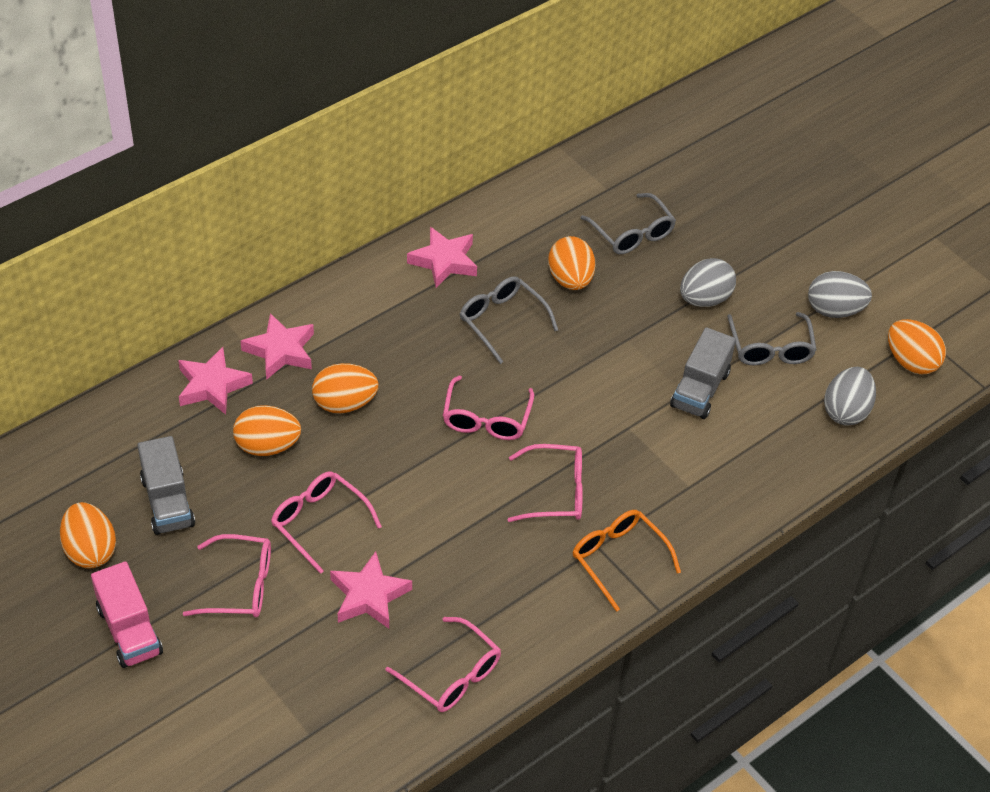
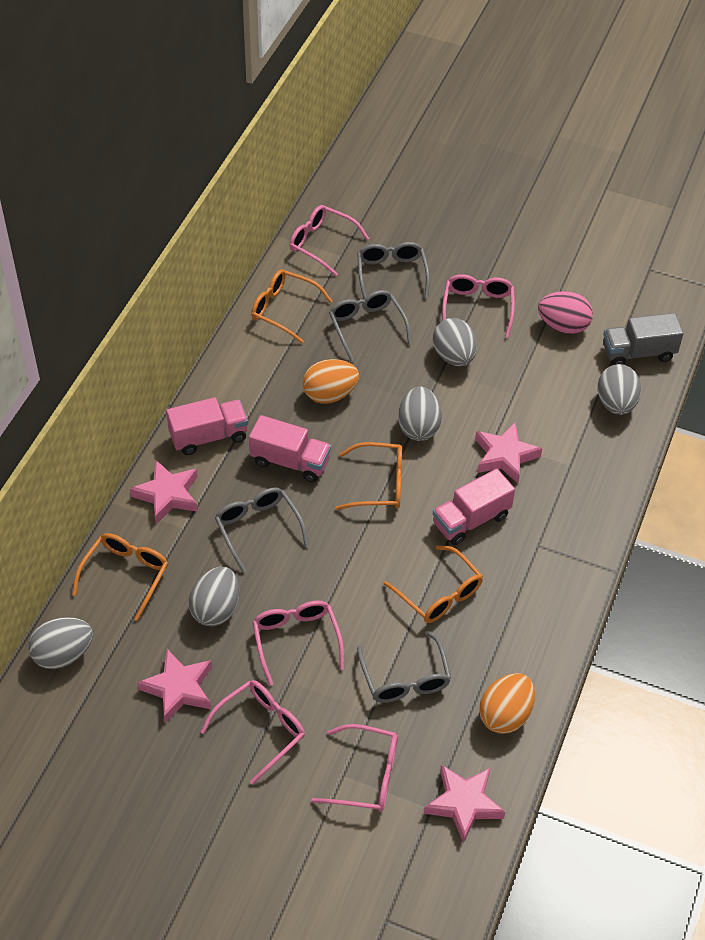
grey egg: 3 -> 5
grey glasses: 3 -> 4
grey truck: 2 -> 1
orange egg: 5 -> 2
orange glasses: 1 -> 4
pink egg: 0 -> 1
pink truck: 1 -> 3

